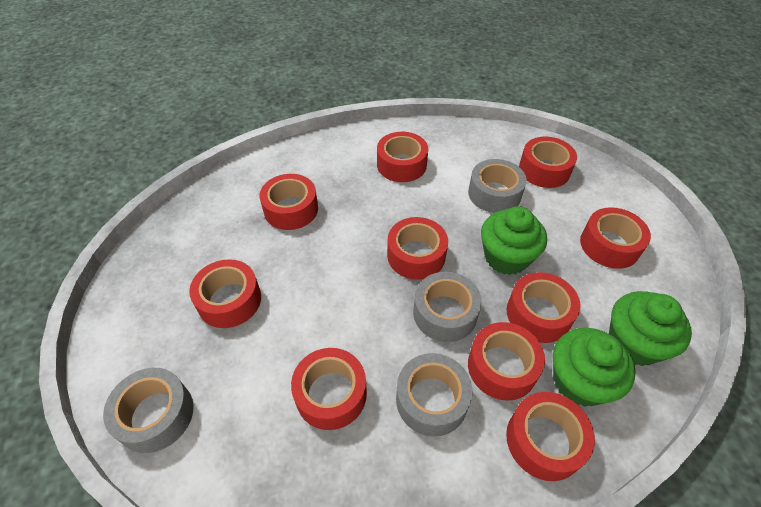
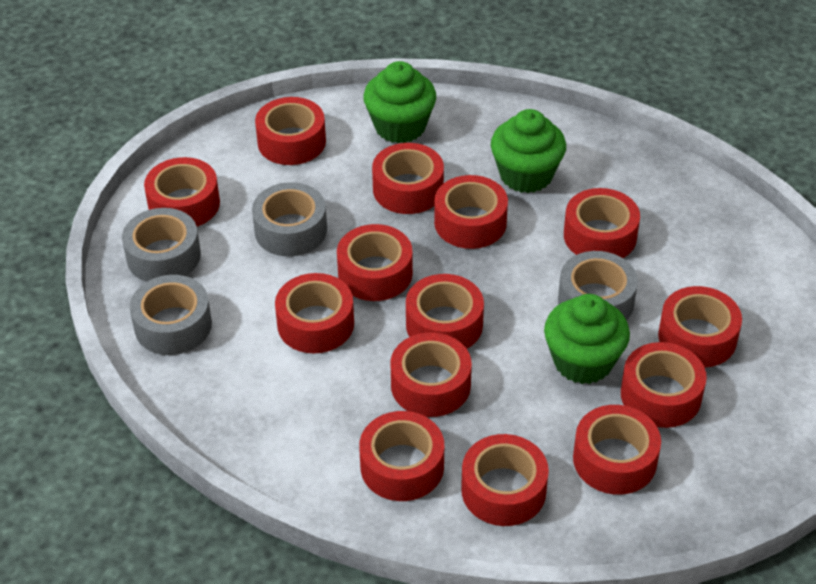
red tape: 10 -> 14

